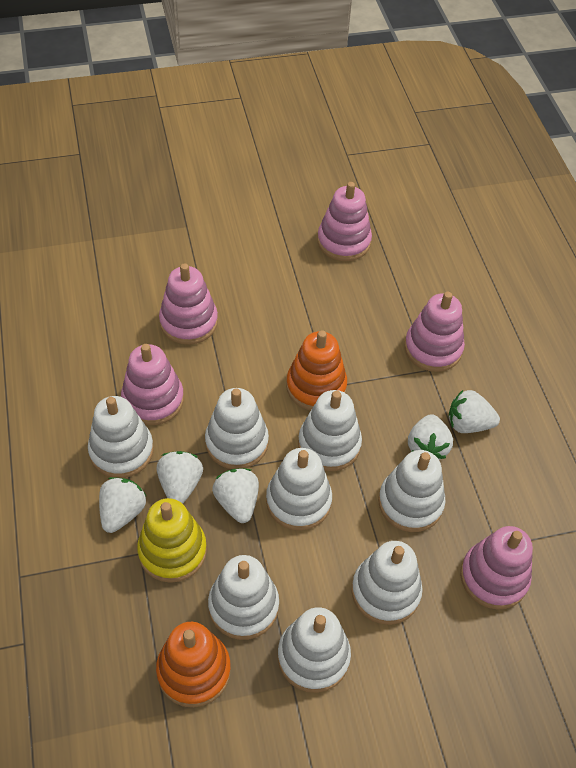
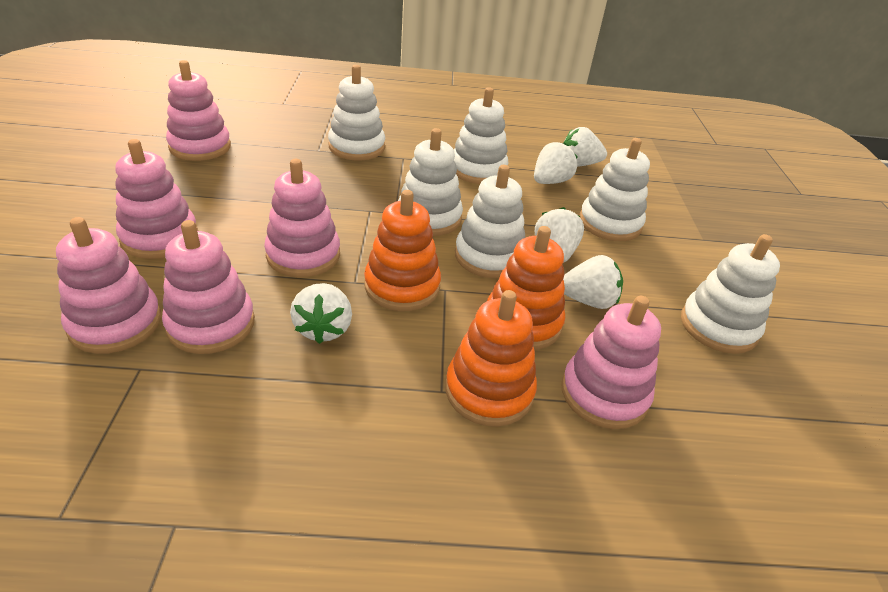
orange stacking toy: 2 -> 3
pink stacking toy: 5 -> 6
white stacking toy: 8 -> 6
yellow stacking toy: 1 -> 0

